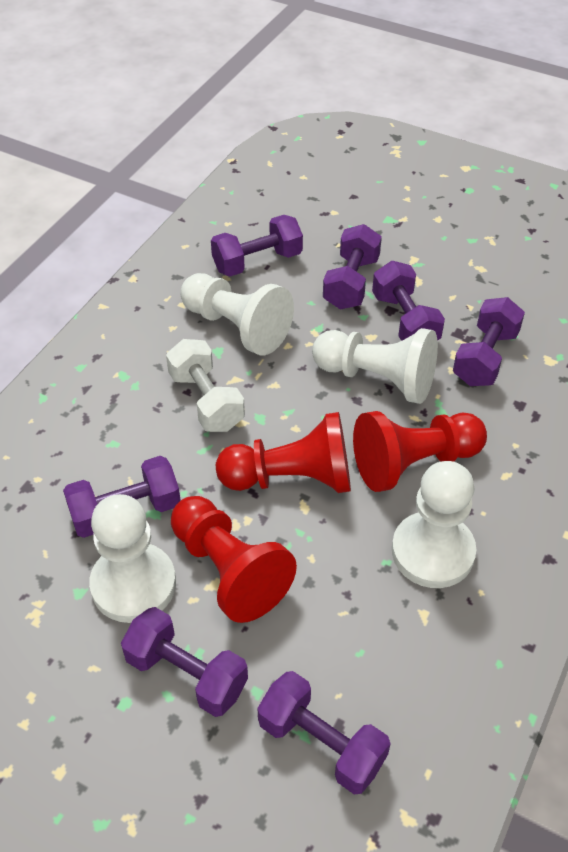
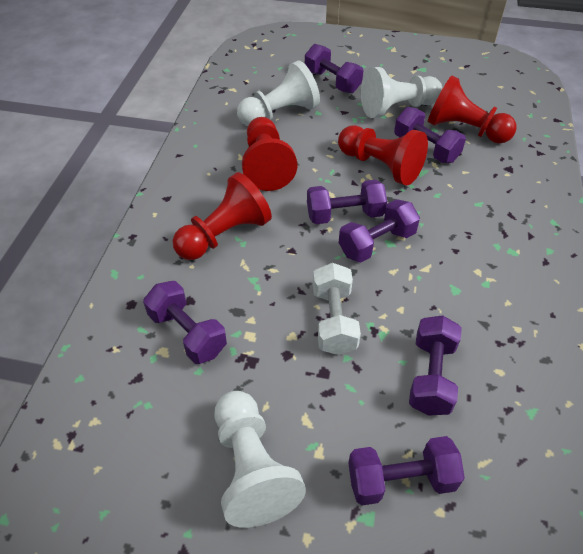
red pawn: 3 -> 4
white pawn: 4 -> 3

